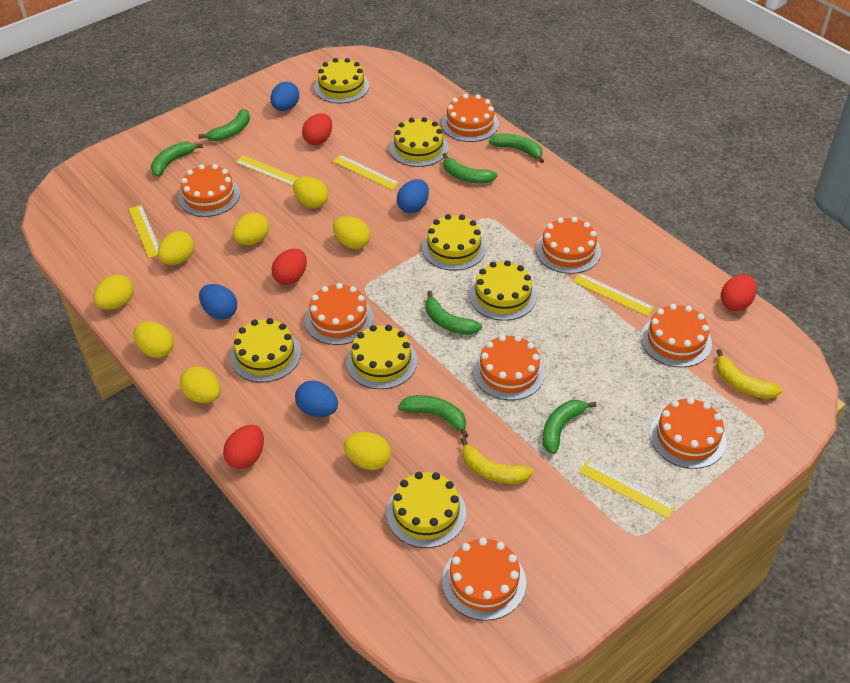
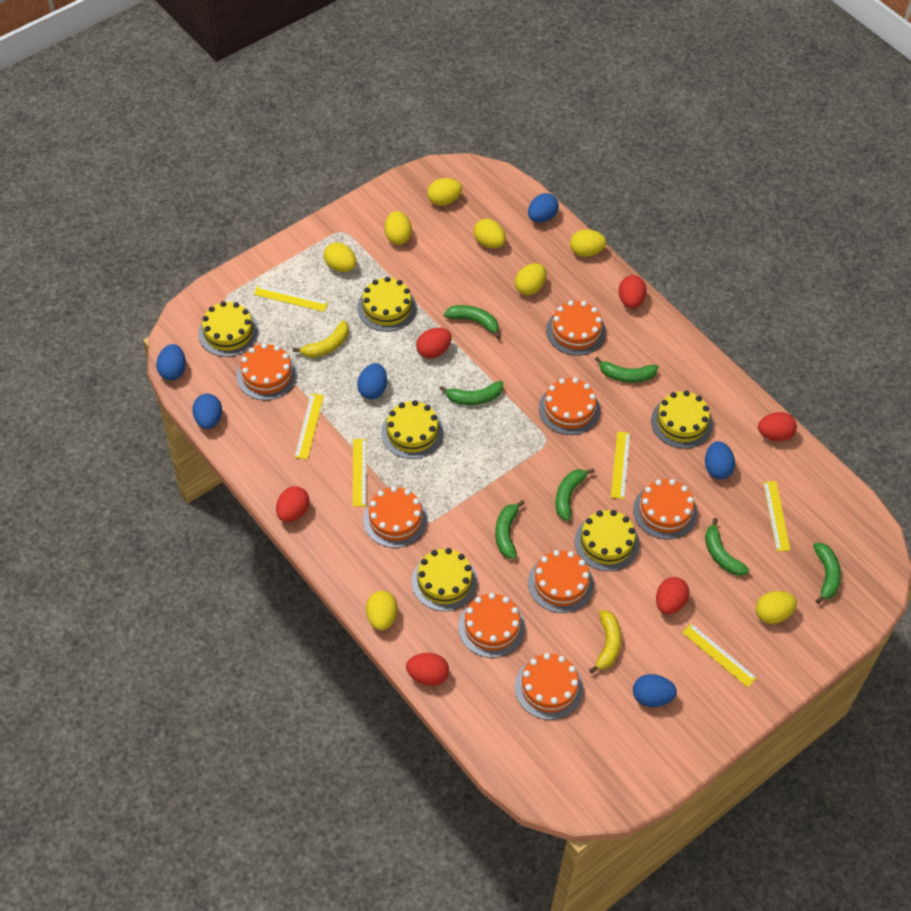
blue egg: 4 -> 6
red egg: 4 -> 6
yellow cake: 7 -> 6
yellow ruler: 5 -> 6

